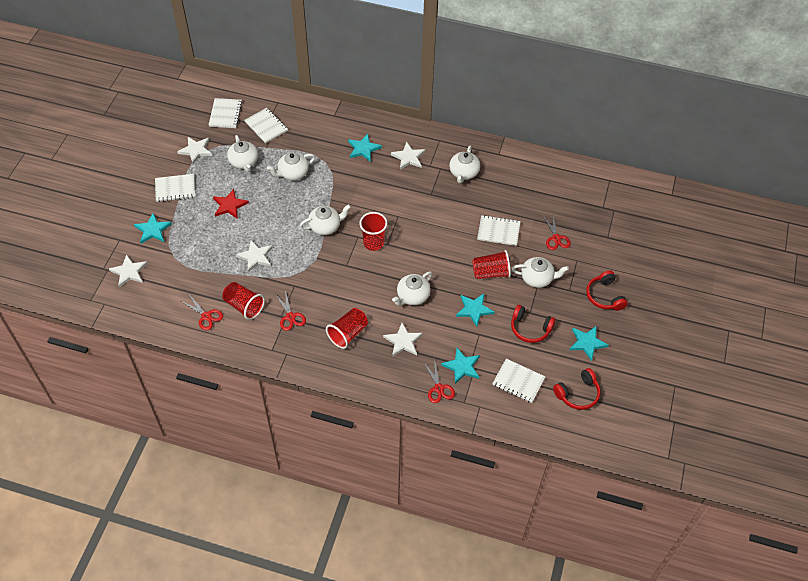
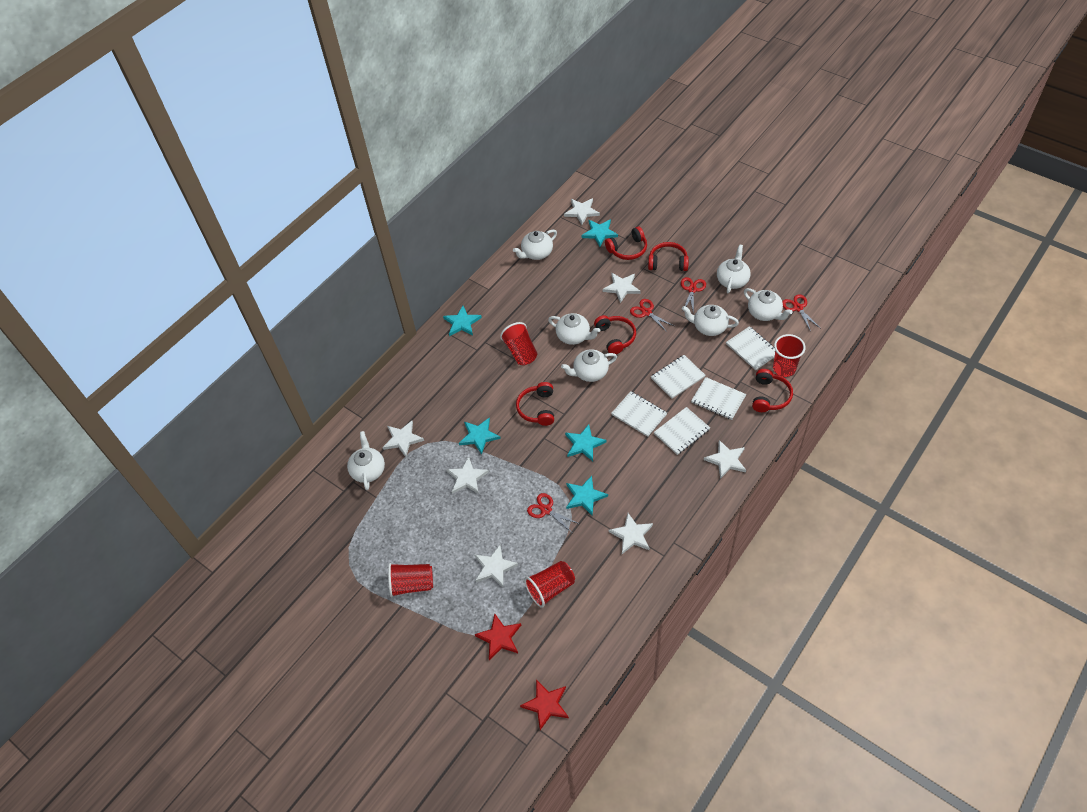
red headphones: 3 -> 5
red star: 1 -> 2
white star: 5 -> 7
white teapot: 6 -> 7

